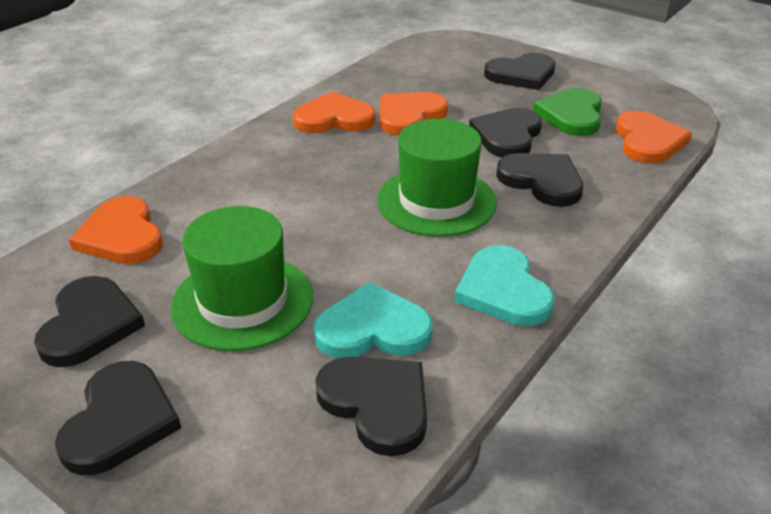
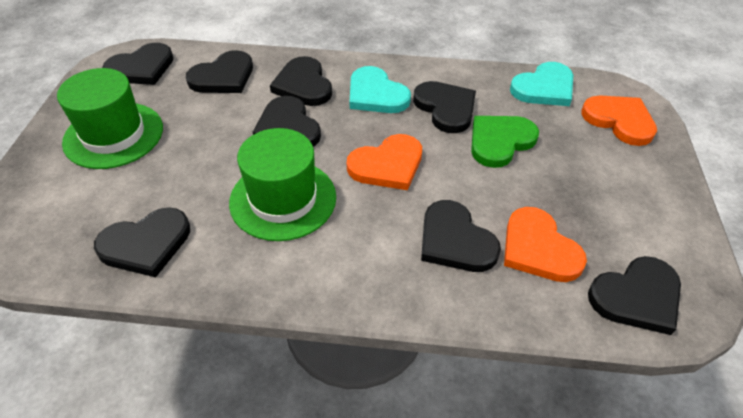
black heart: 6 -> 8
orange heart: 4 -> 3

